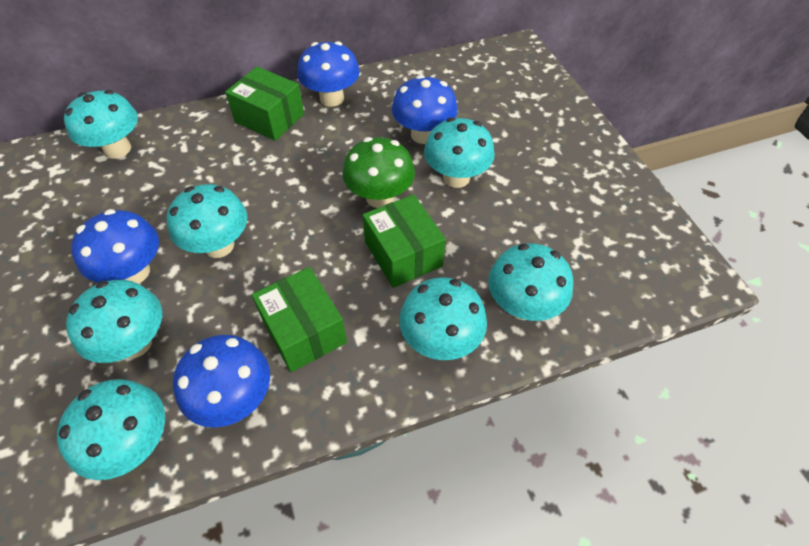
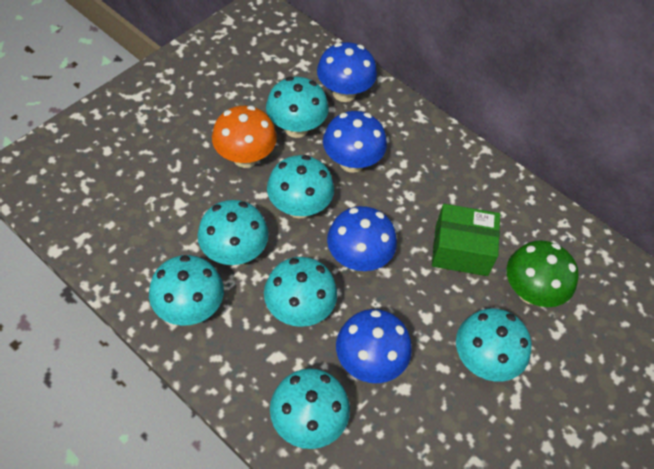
green box: 3 -> 1
orange mushroom: 0 -> 1

